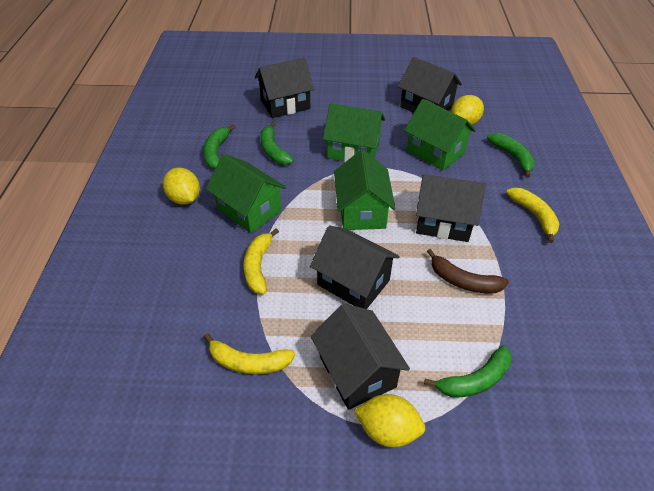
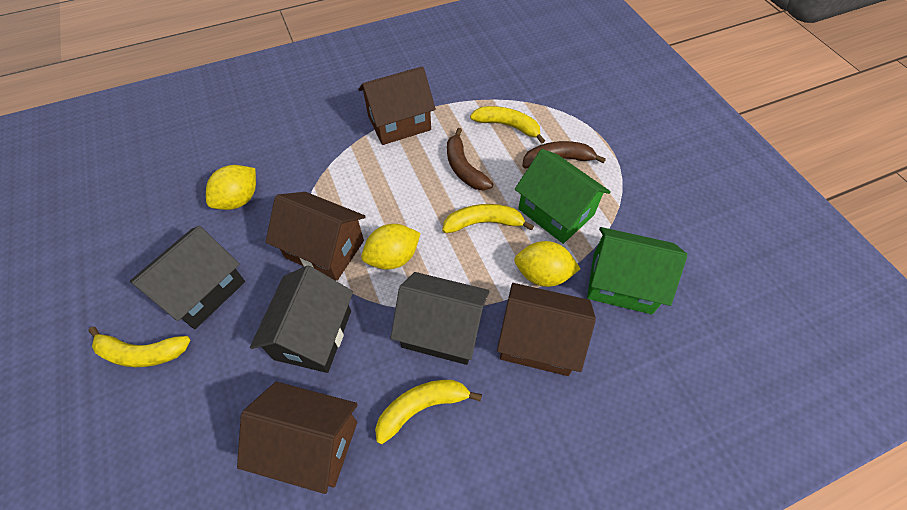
black house: 5 -> 3
brown banana: 1 -> 2
brown house: 0 -> 4
green banana: 4 -> 0
green house: 4 -> 2
yellow banana: 3 -> 4

